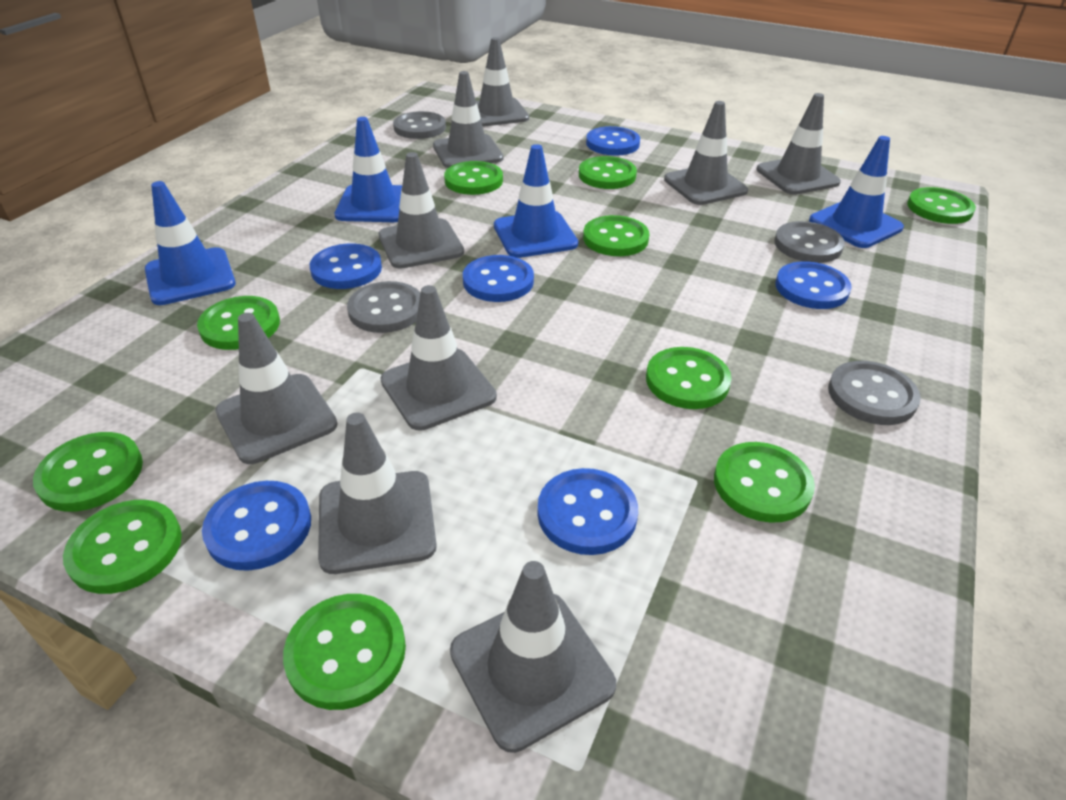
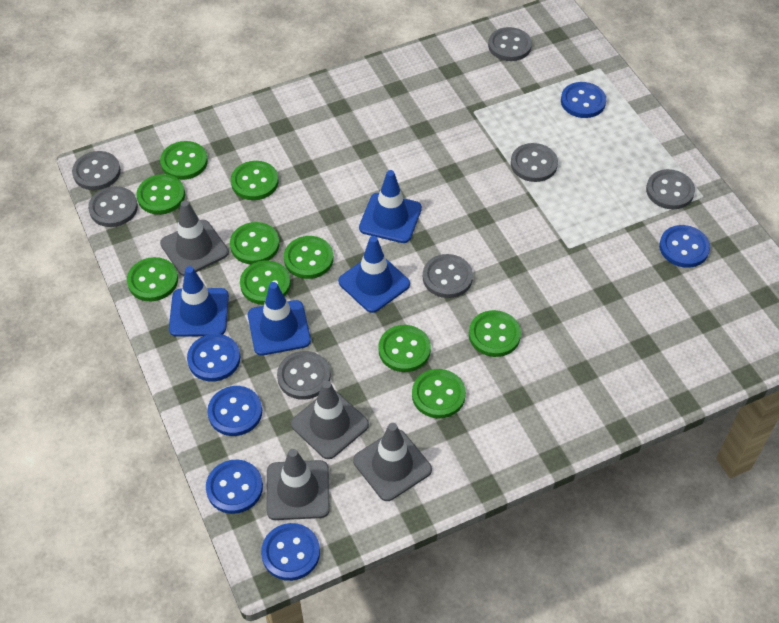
grey button: 4 -> 7
grey traffic cone: 9 -> 4

